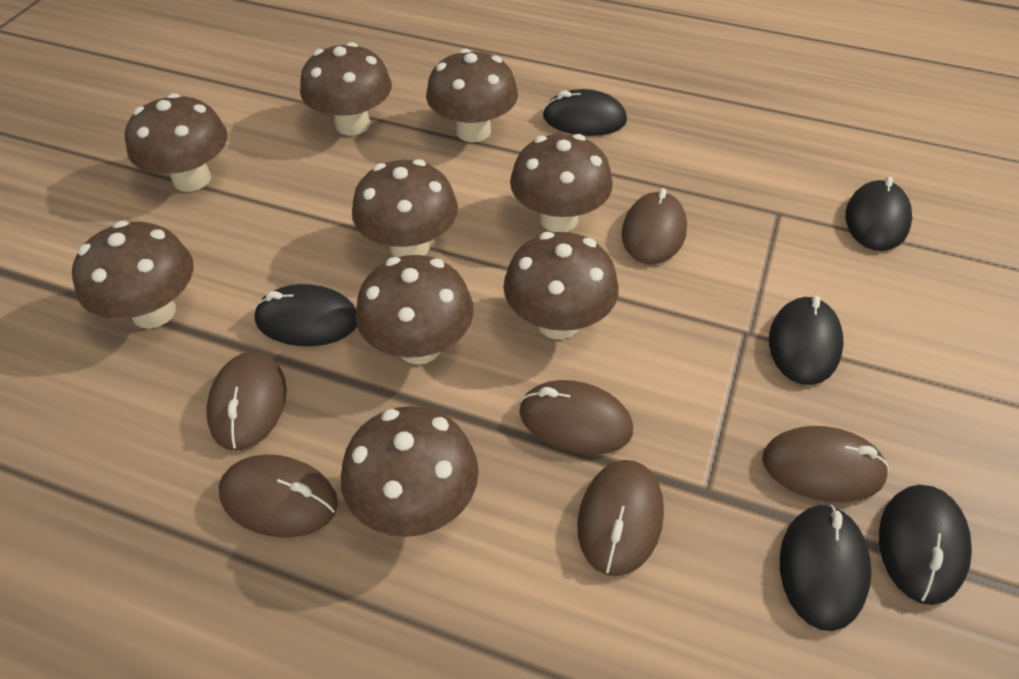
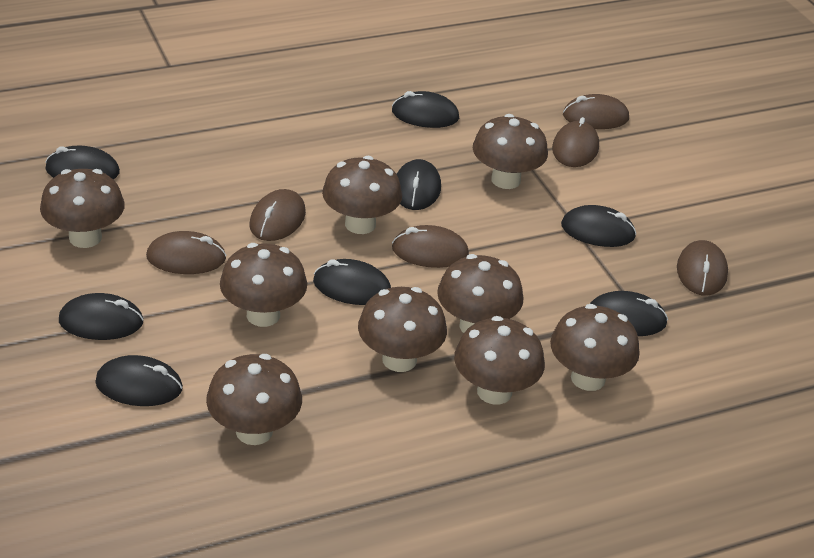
black mouse: 6 -> 8

